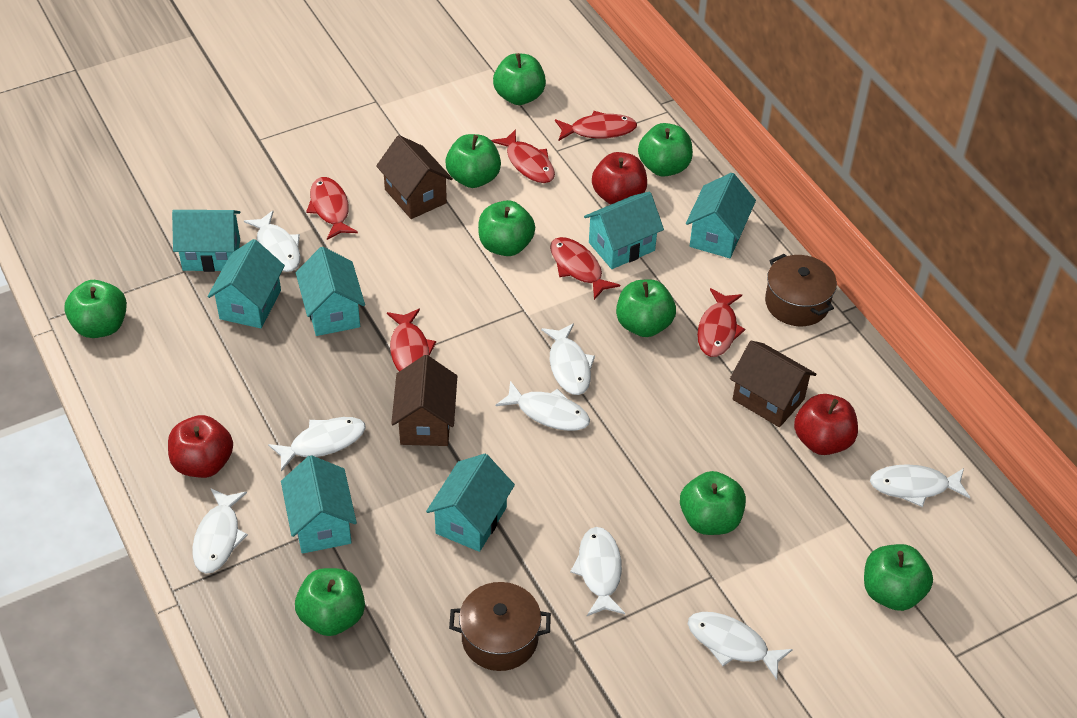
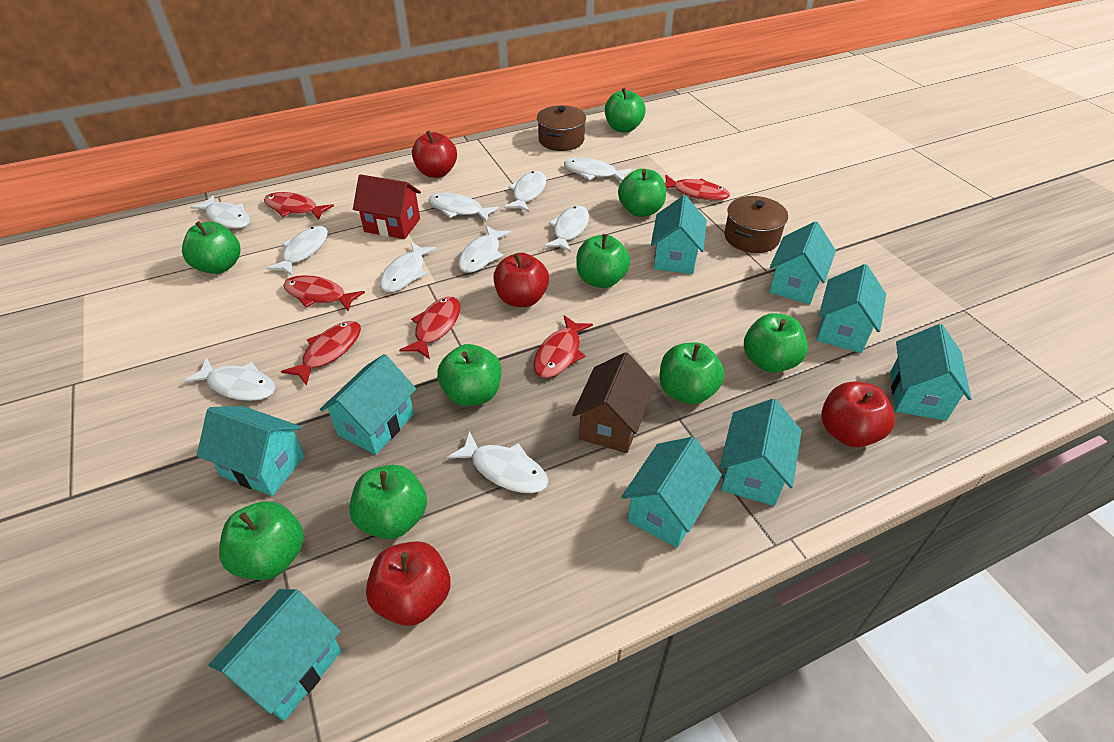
brown house: 3 -> 1
red apple: 3 -> 4
red house: 0 -> 1
turquoise house: 7 -> 9
white fish: 8 -> 10

